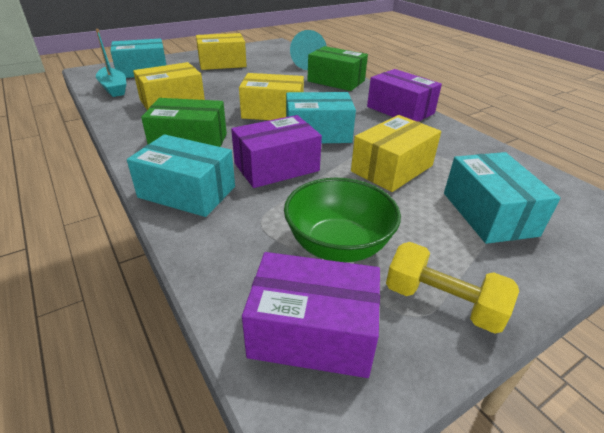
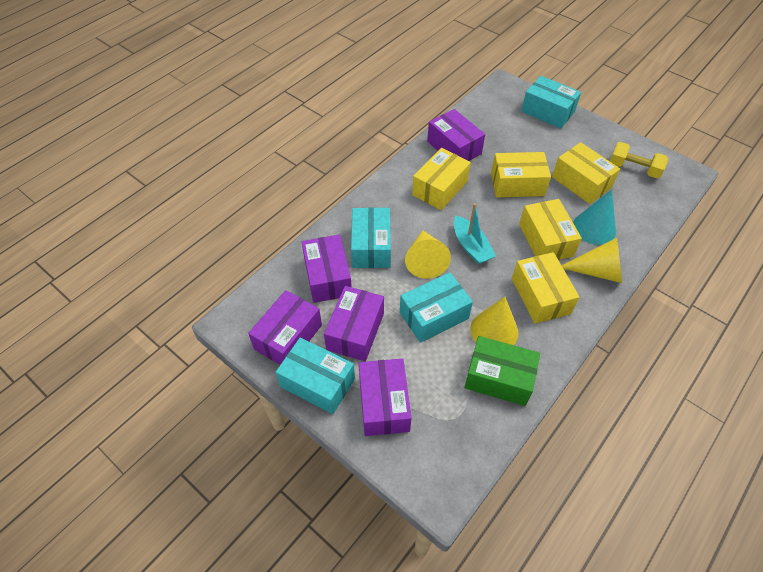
green bowl: 1 -> 0
green box: 2 -> 1
purple box: 3 -> 5
yellow box: 4 -> 5
yellow cone: 0 -> 3

